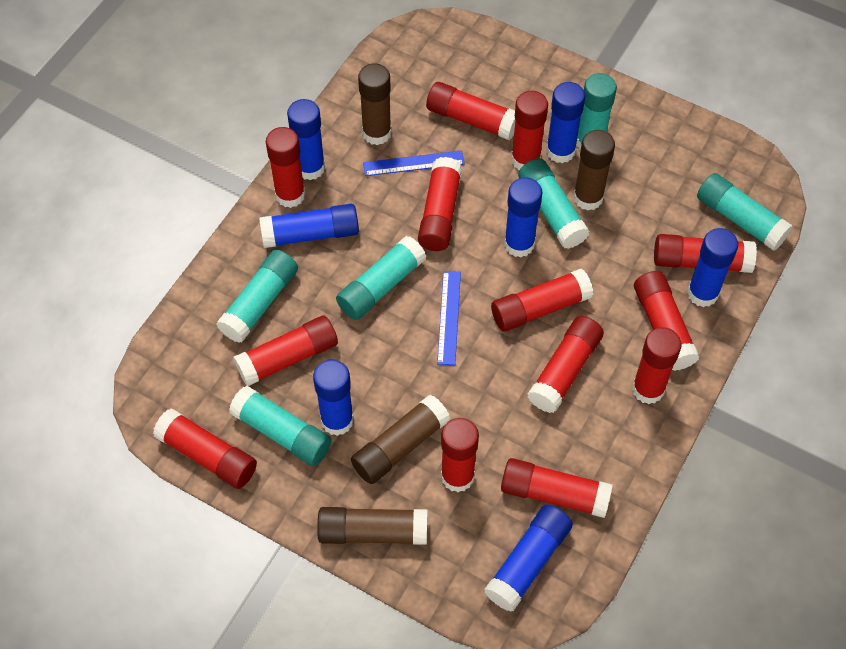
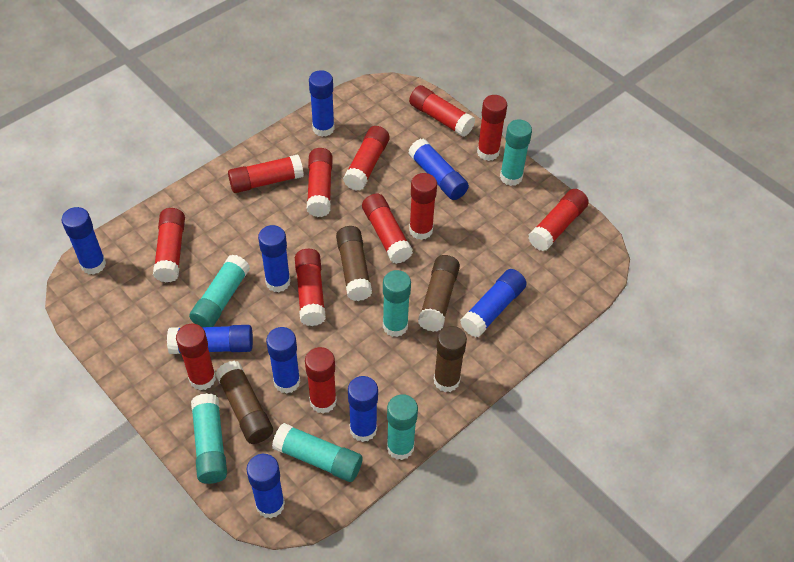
blue glue stick: 7 -> 9
blue ruler: 2 -> 0
red glue stick: 13 -> 12

